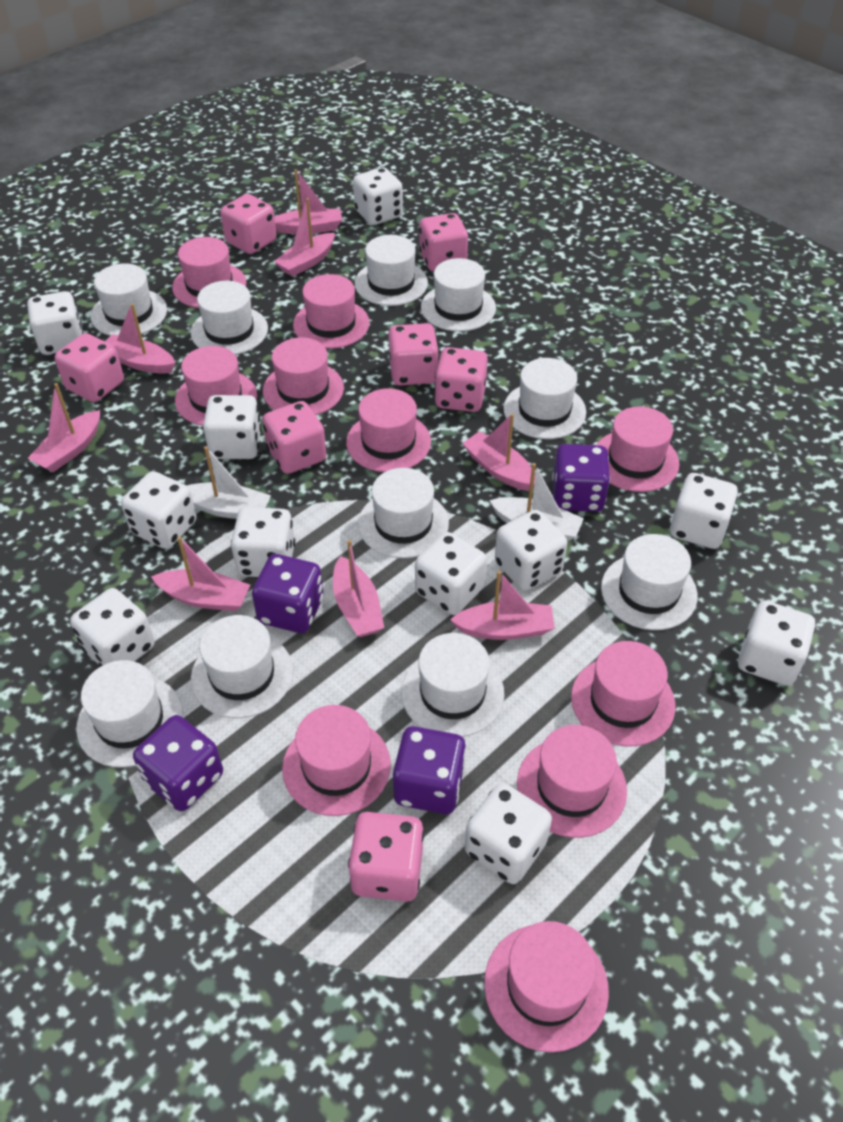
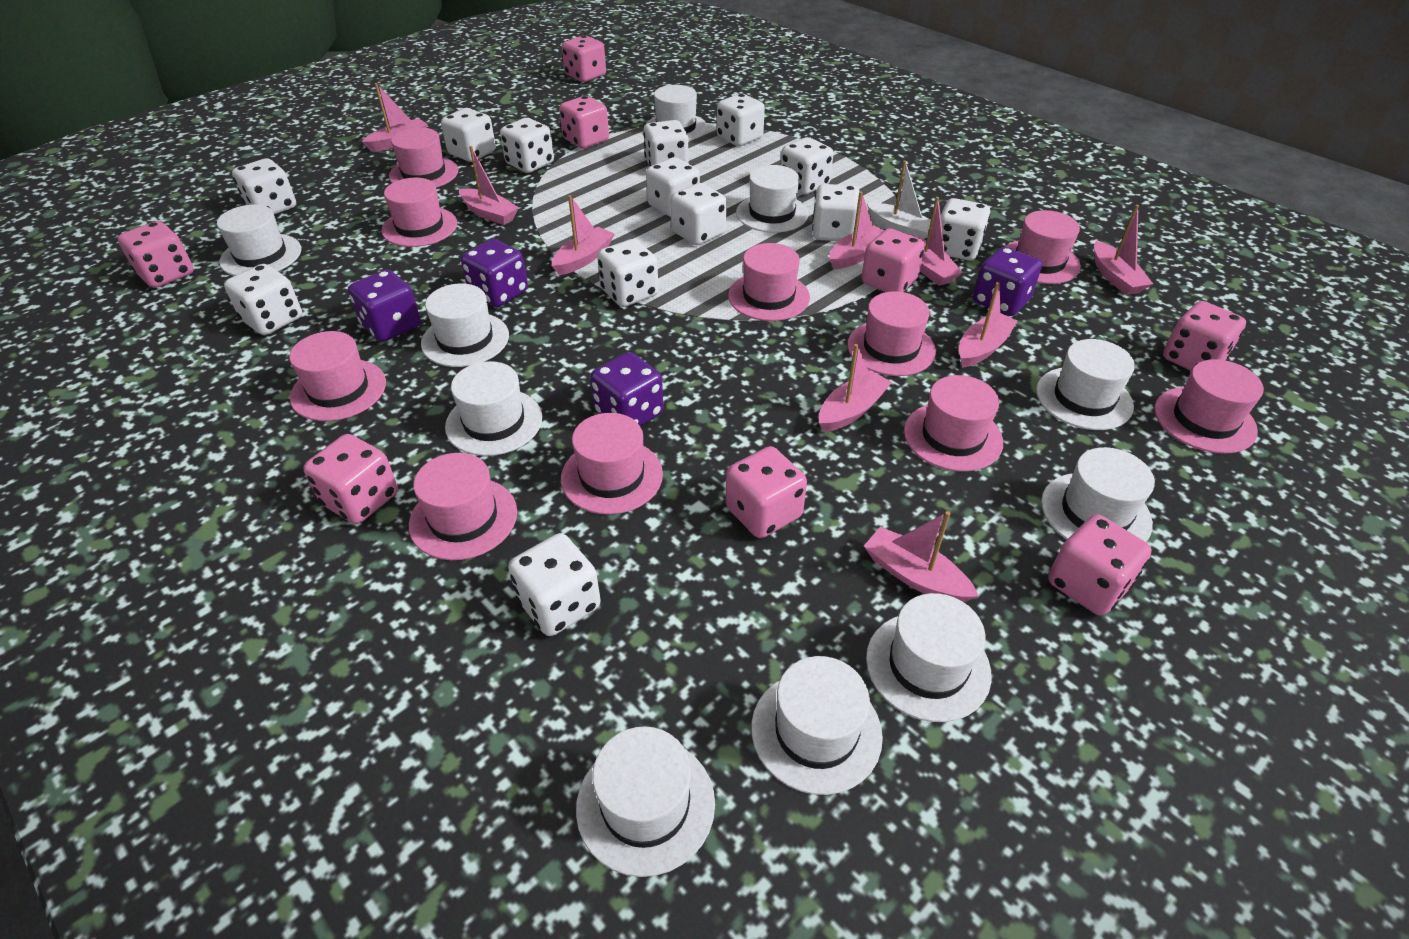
pink boat: 8 -> 9
pink dice: 7 -> 8
white boat: 2 -> 1
white dice: 11 -> 13

